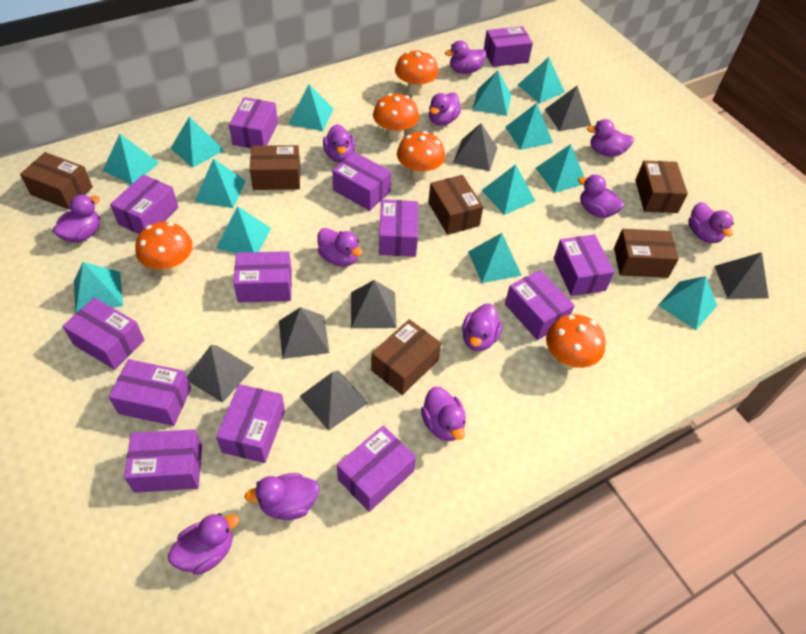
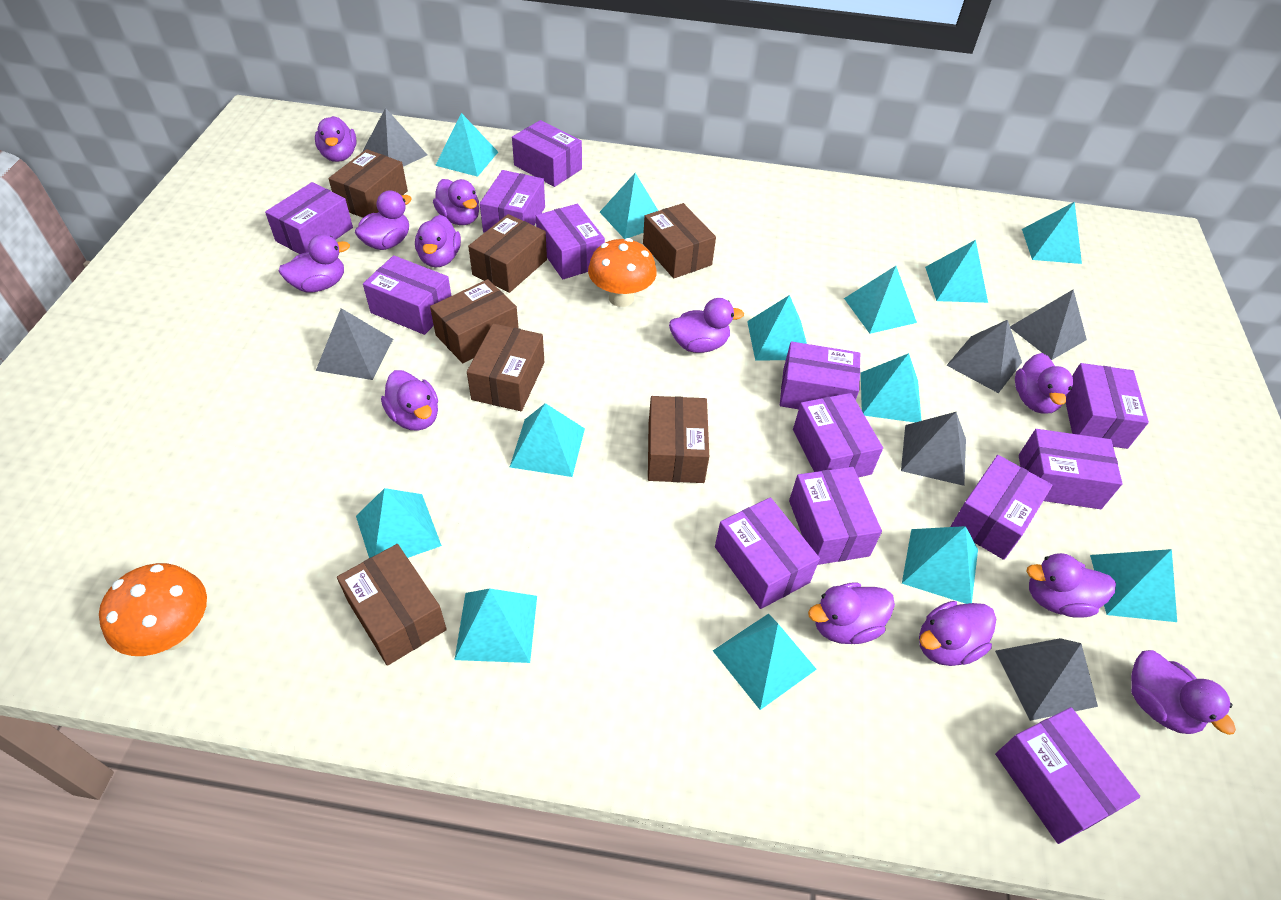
brown box: 6 -> 7
grey pyramid: 7 -> 6
orange mushroom: 5 -> 2

